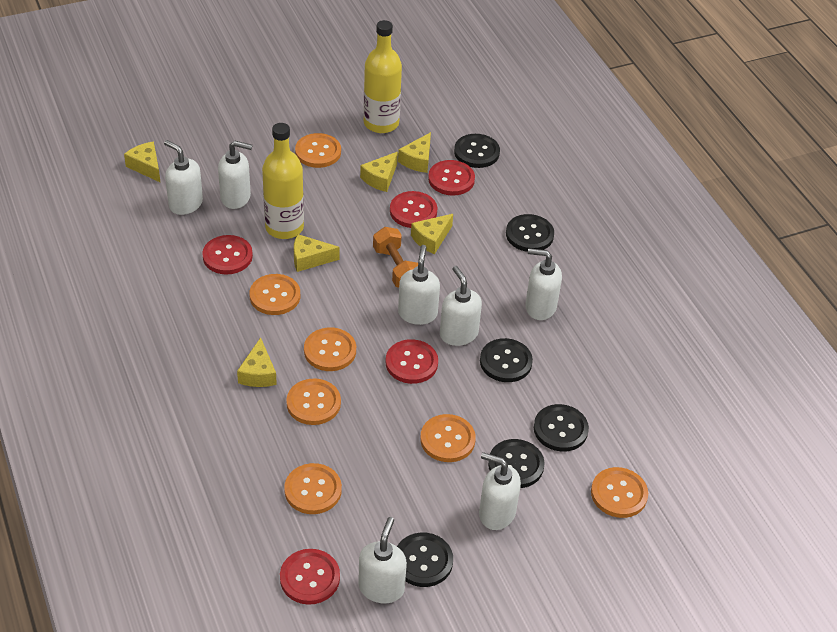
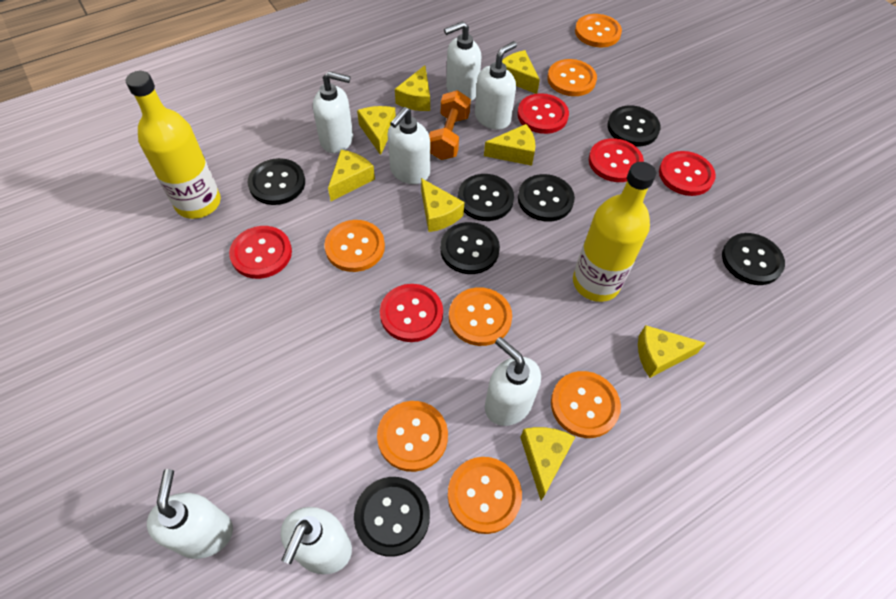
black button: 6 -> 7
yellow cheese: 6 -> 8

